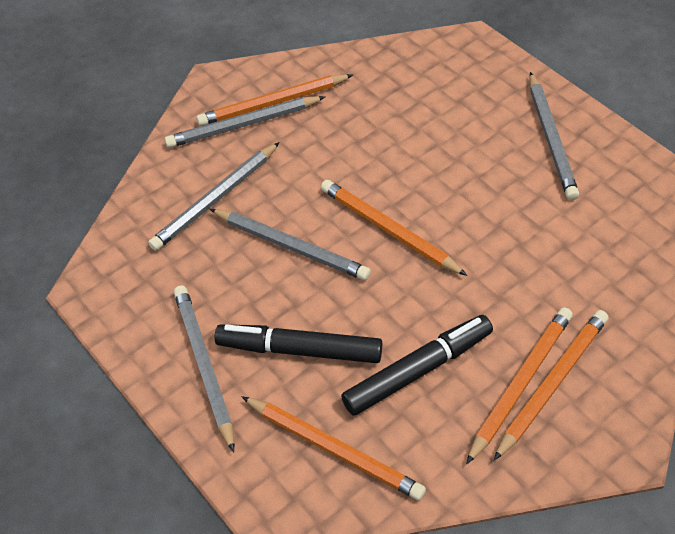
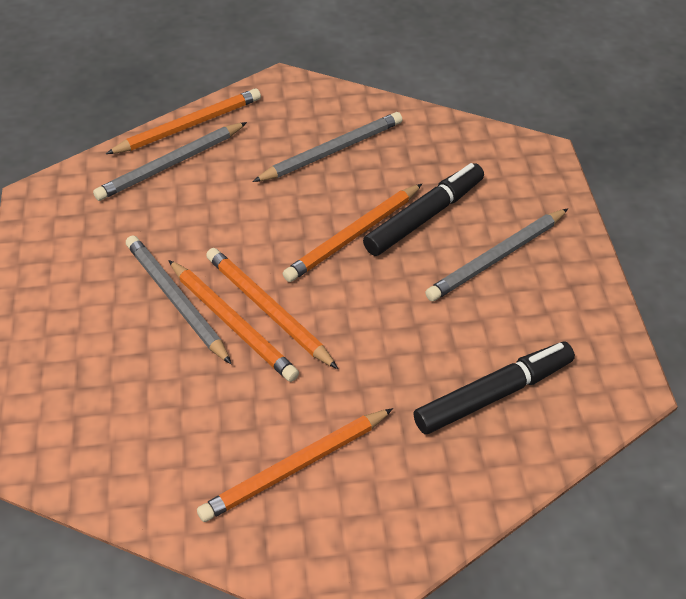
grey pencil: 5 -> 4

